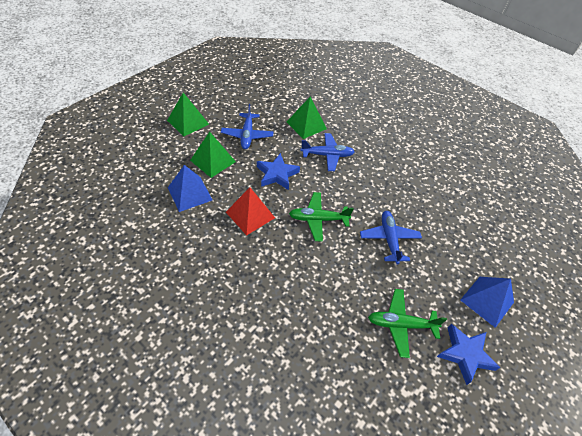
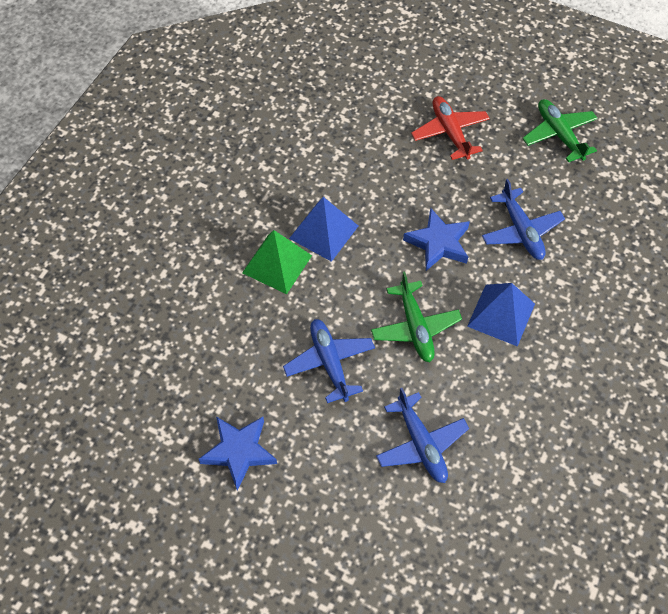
green pyramid: 3 -> 1
red plane: 0 -> 1
red pyramid: 1 -> 0

